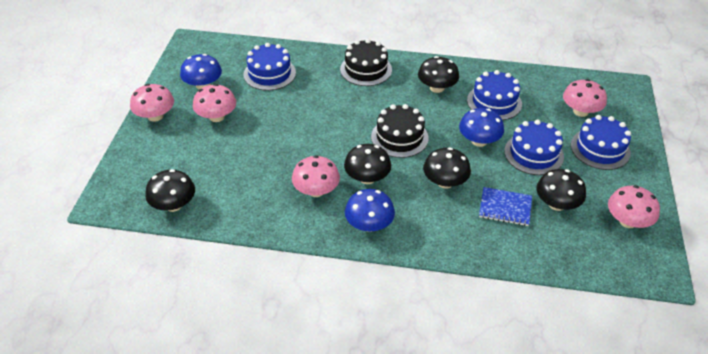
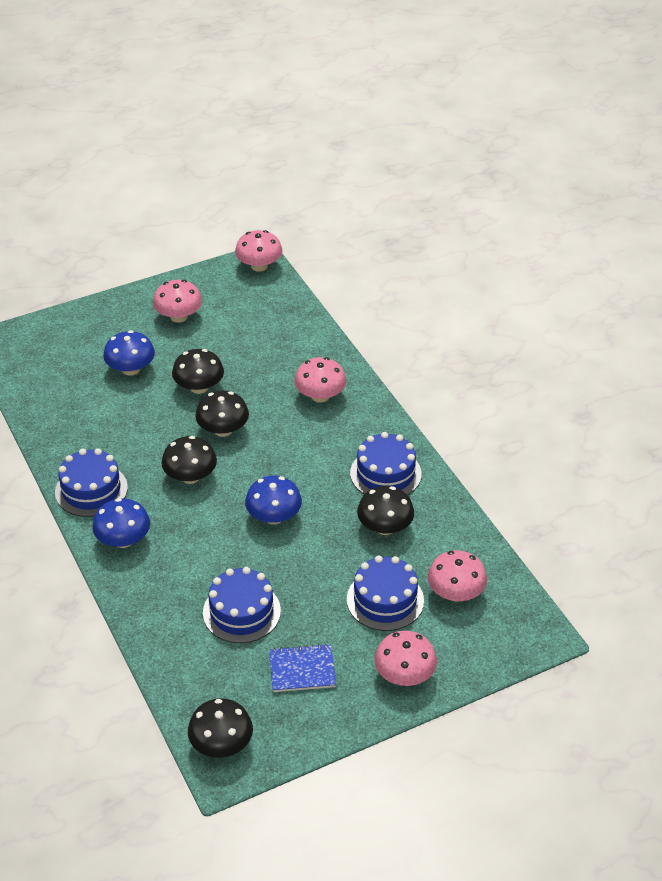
black cake: 2 -> 0

